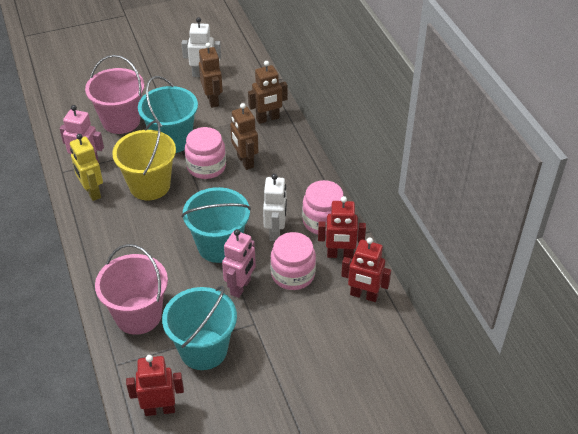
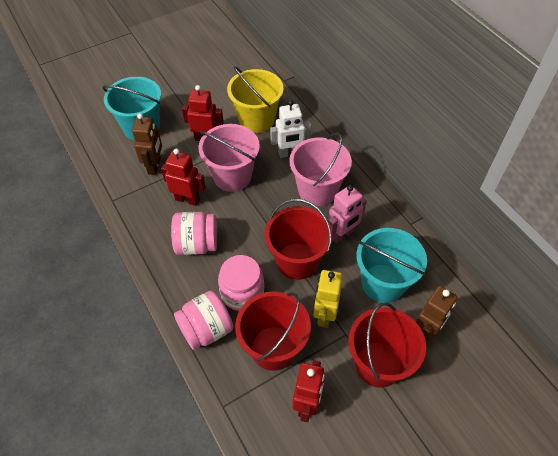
brown robot: 3 -> 2
pink robot: 2 -> 1
red bucket: 0 -> 3
turquoise bucket: 3 -> 2
white robot: 2 -> 1

